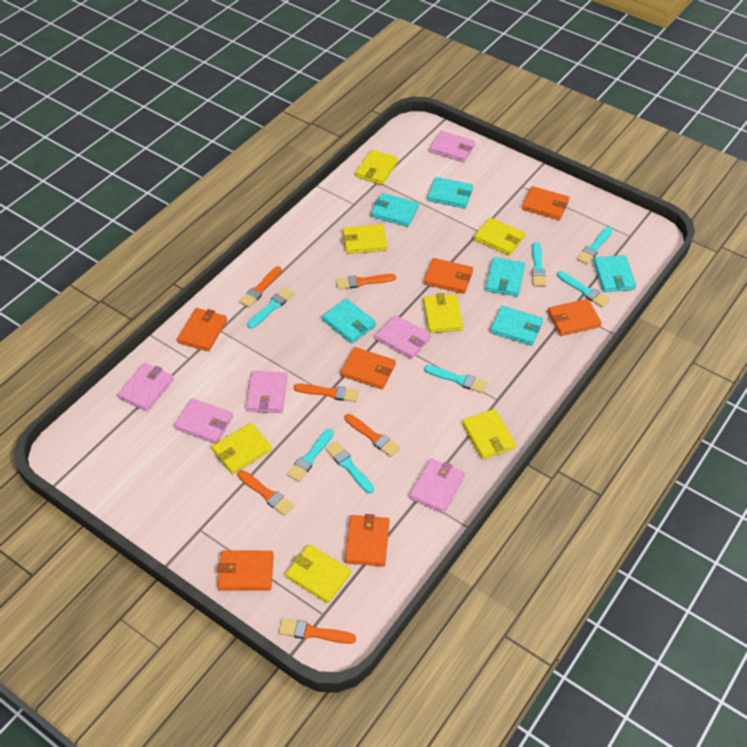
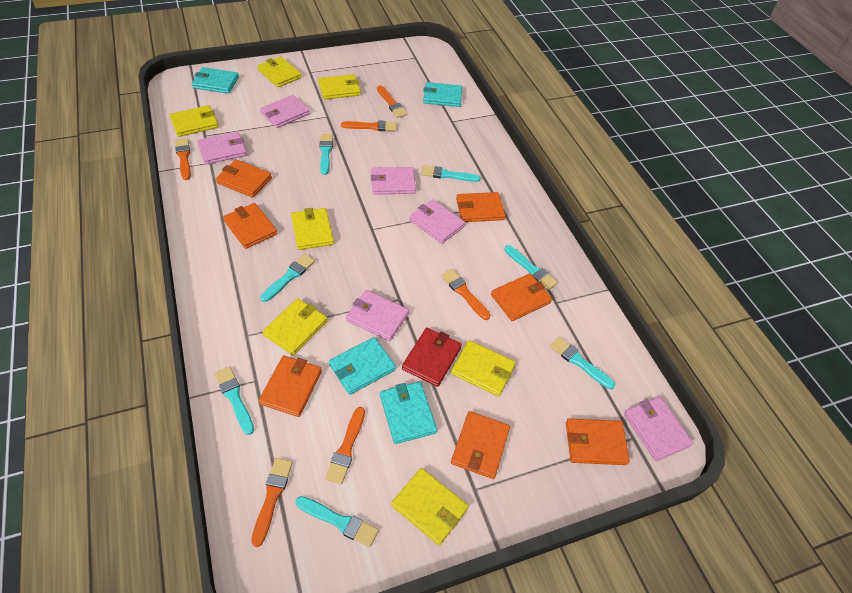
red wallet: 0 -> 1
turquoise wallet: 6 -> 4

